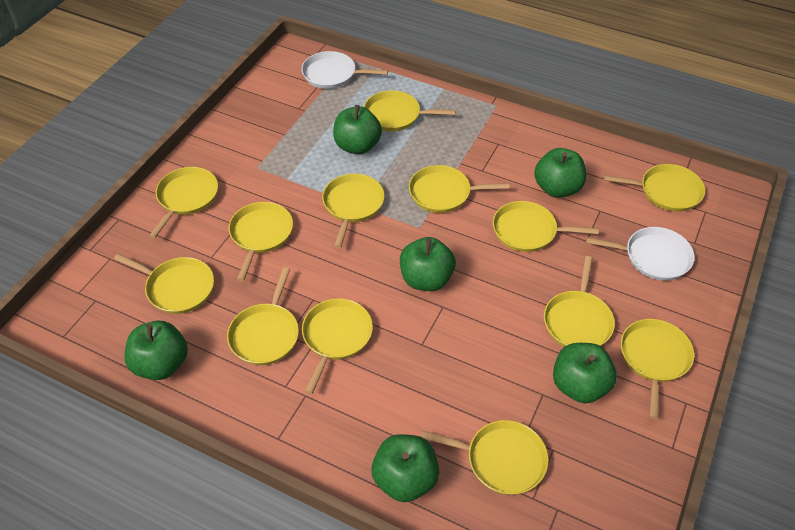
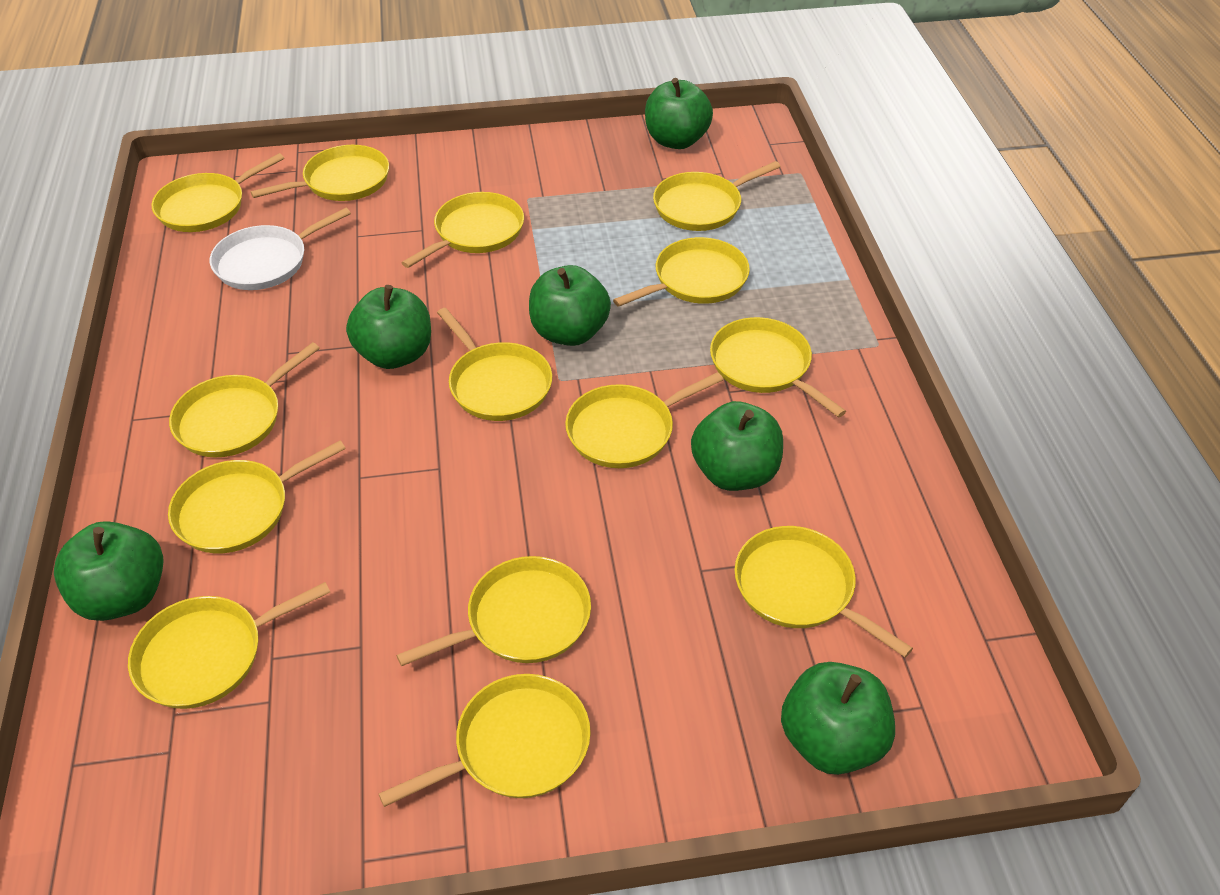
white pan: 2 -> 1
yellow pan: 13 -> 14

